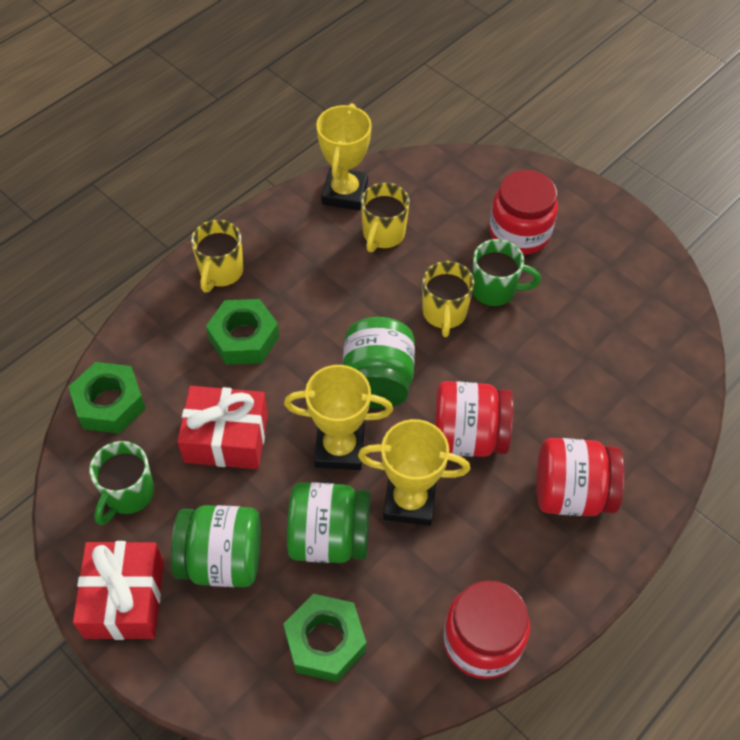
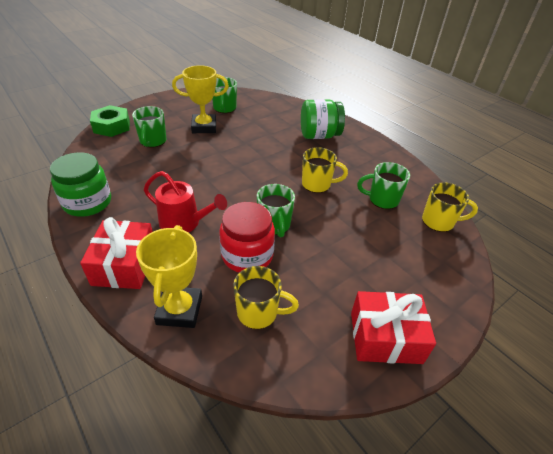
green jar: 3 -> 2
green mug: 2 -> 4
green nut: 3 -> 1
red jar: 4 -> 1
red watering can: 0 -> 1
yellow trophy: 3 -> 2

